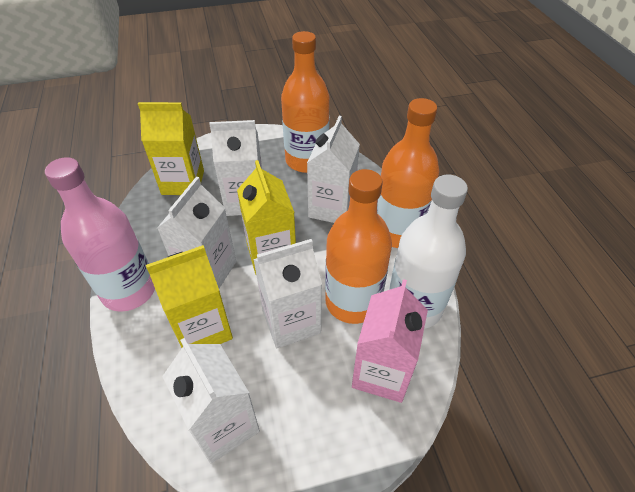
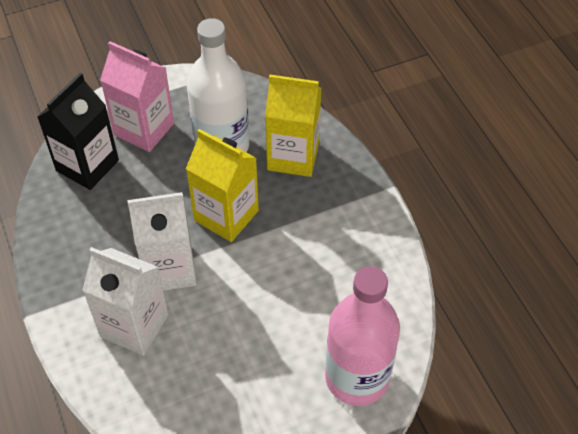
black carton: 0 -> 1
orange bottle: 3 -> 0
white carton: 5 -> 2
yellow carton: 3 -> 2

